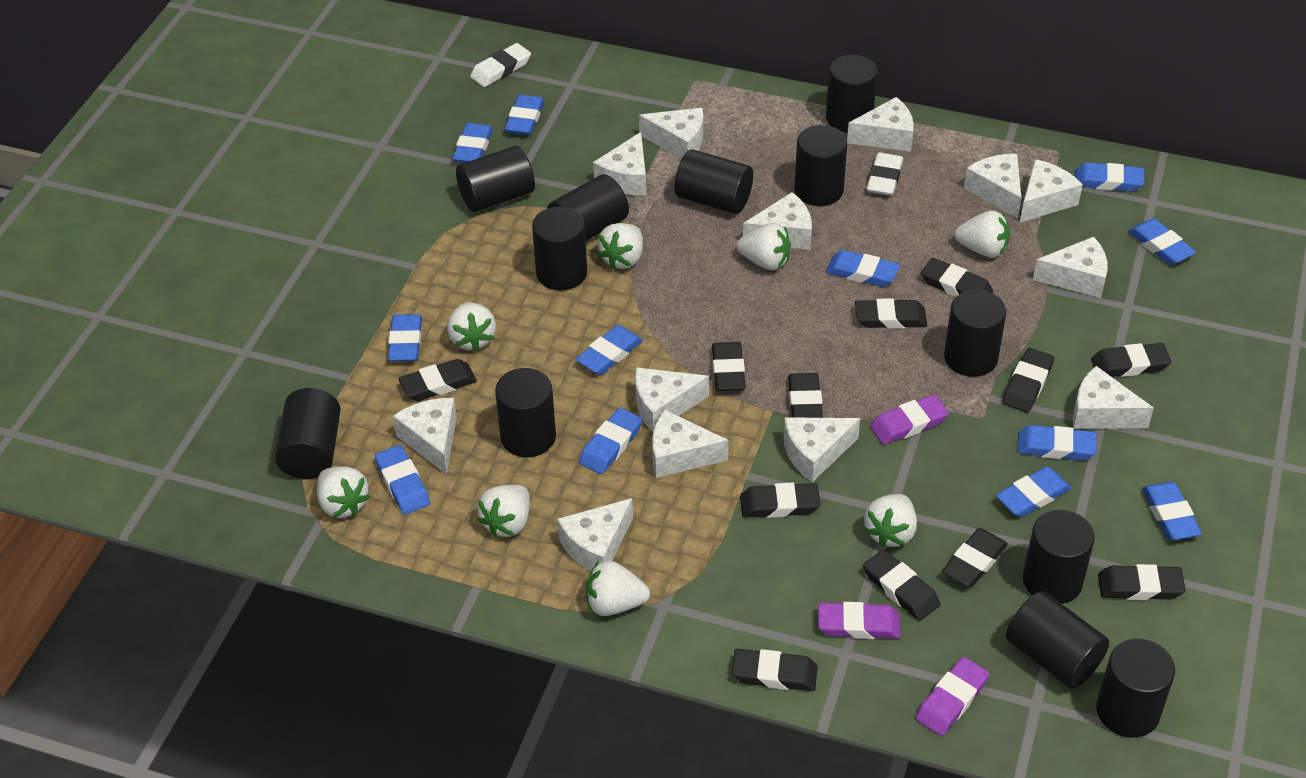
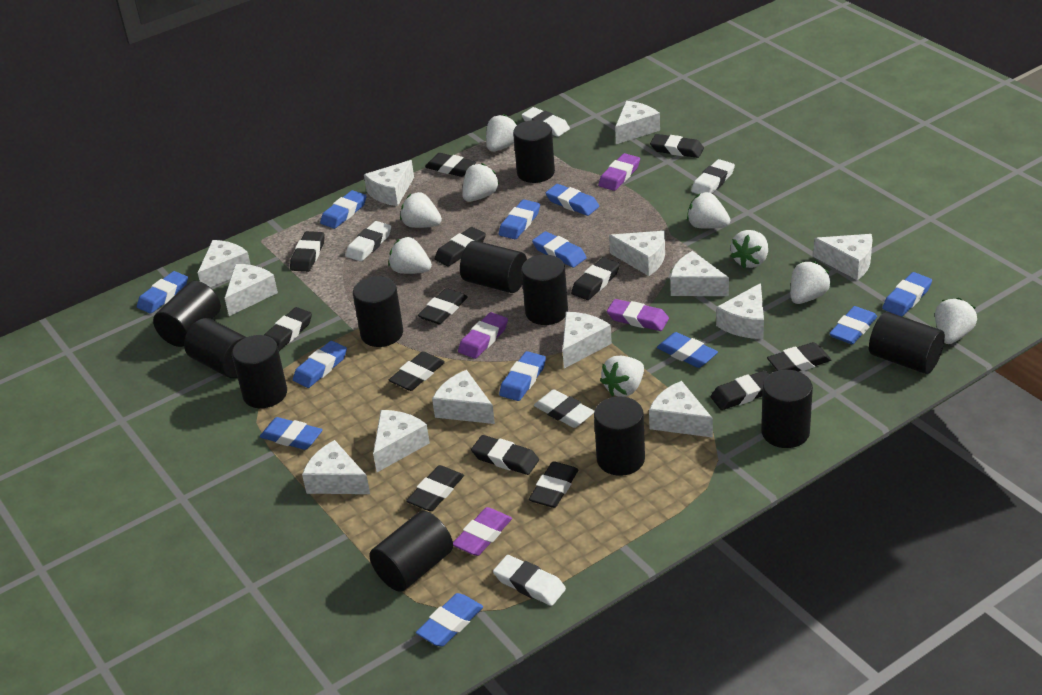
black cylinder: 12 -> 11
black eraser: 12 -> 13
purple eraser: 3 -> 4
white eraser: 2 -> 5
white strawberry: 8 -> 9

